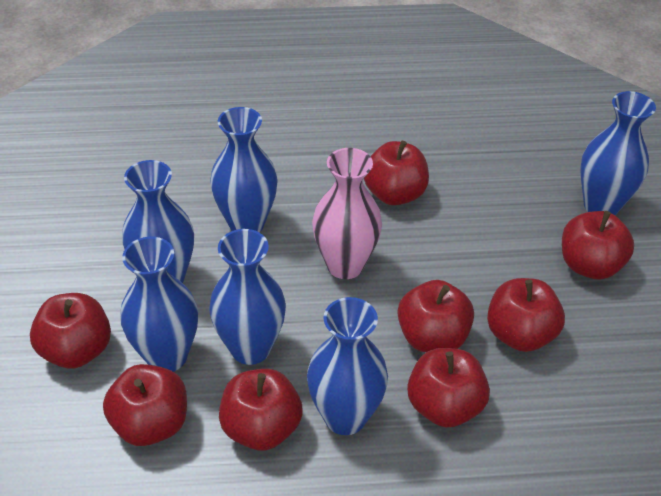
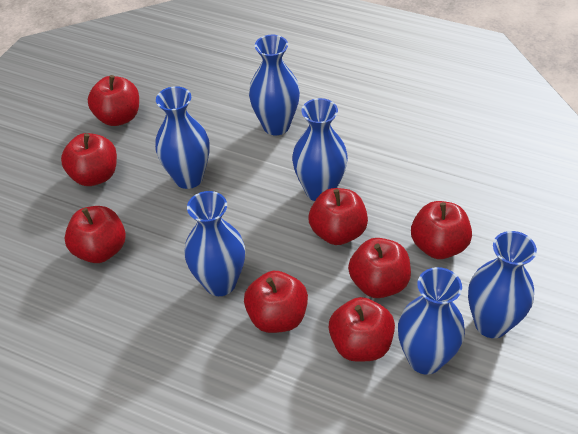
pink vase: 1 -> 0

